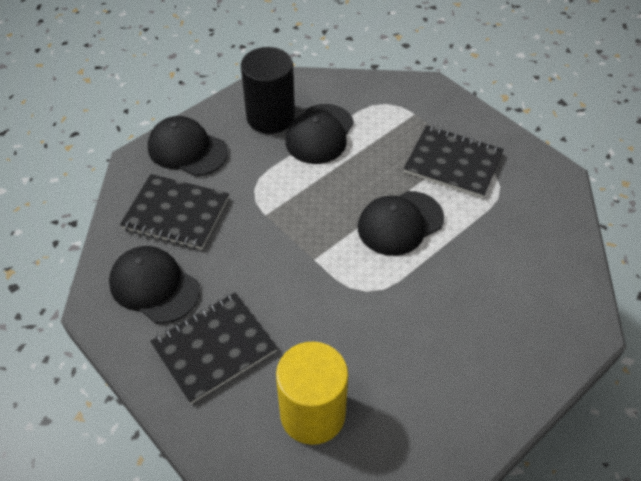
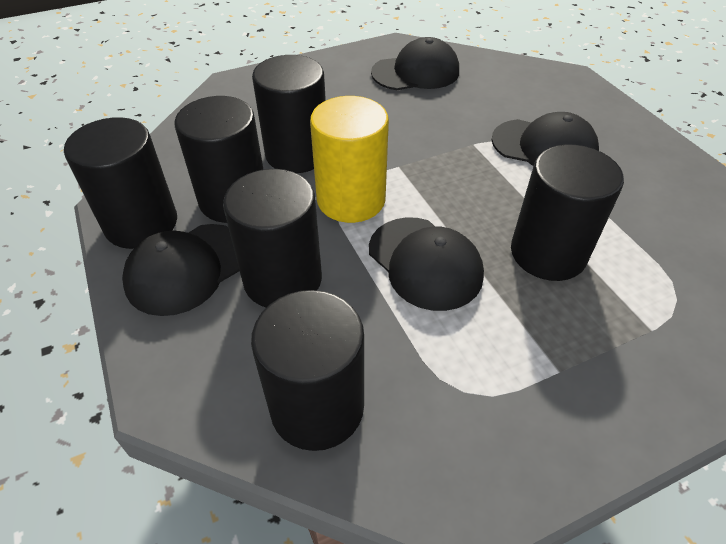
black cylinder: 1 -> 6
black notebook: 3 -> 0

